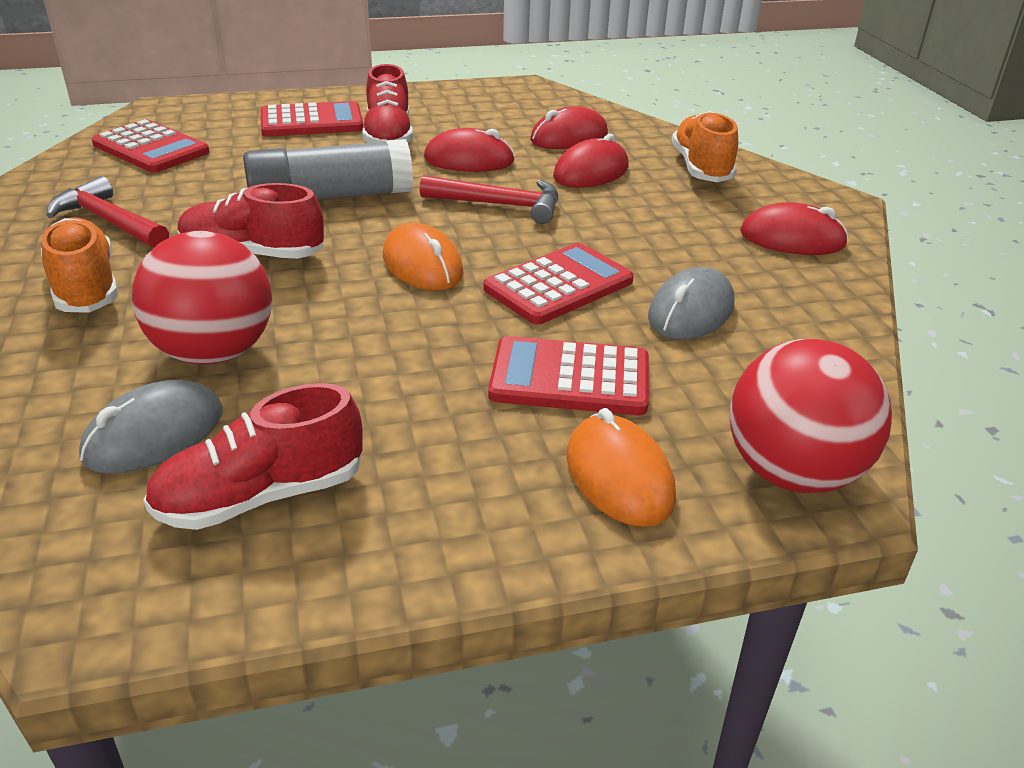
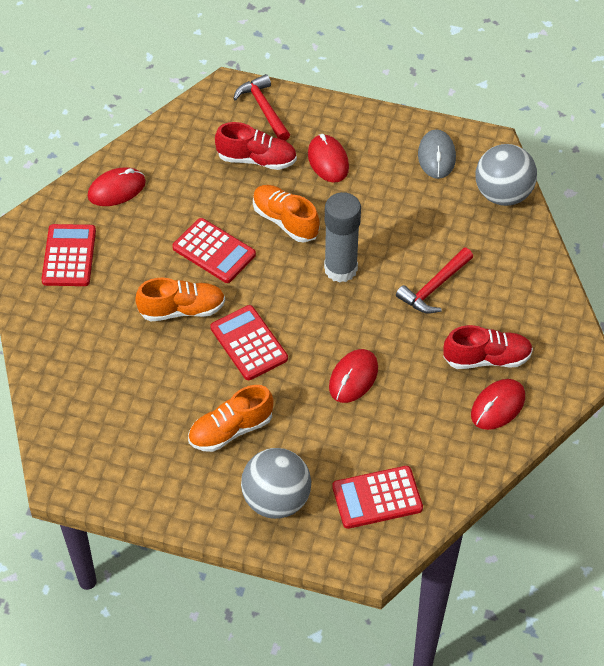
grey ball: 0 -> 2
grey mouse: 2 -> 1
orange mouse: 2 -> 0
orange shoe: 2 -> 3
red ball: 2 -> 0
red shoe: 3 -> 2

